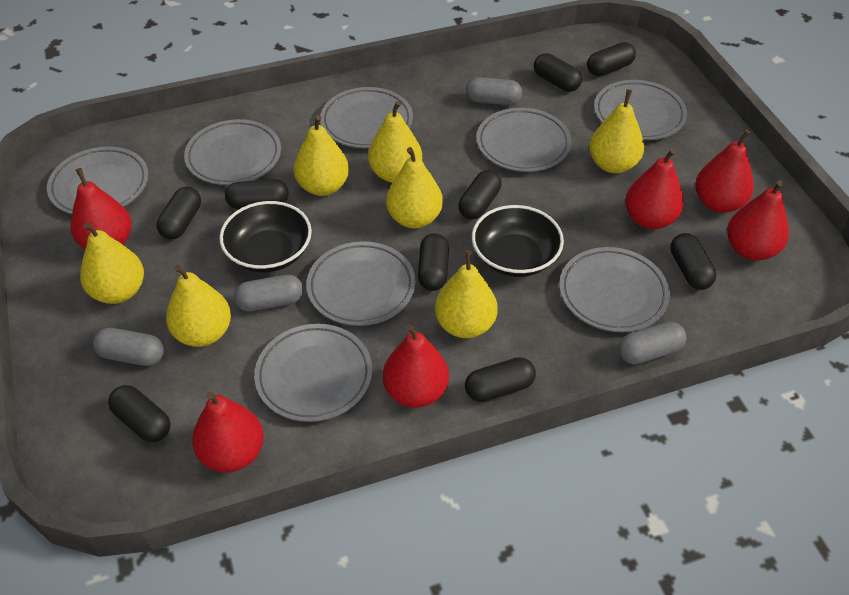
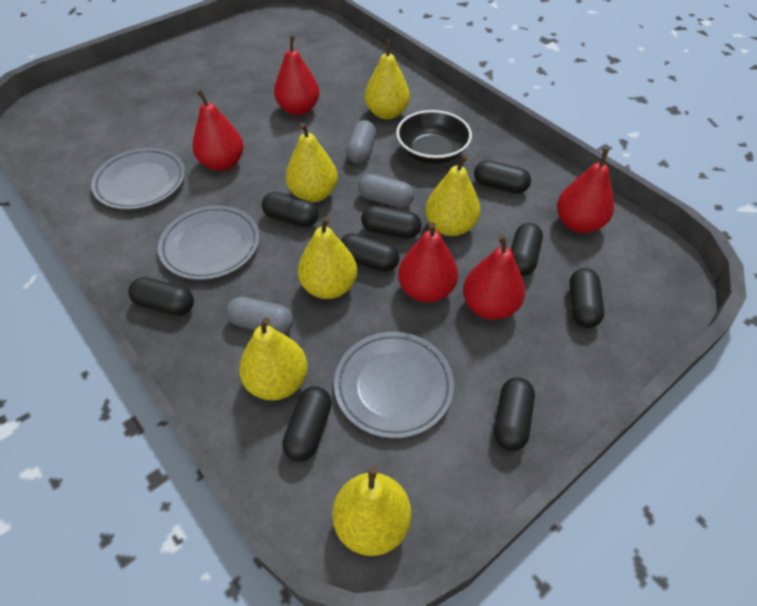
black bowl: 2 -> 1
grey capsule: 4 -> 3
grey plate: 8 -> 3
red pear: 6 -> 5
yellow pear: 7 -> 6

